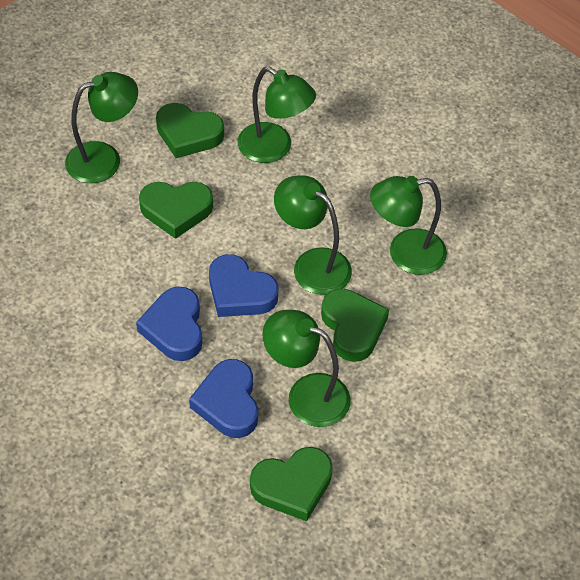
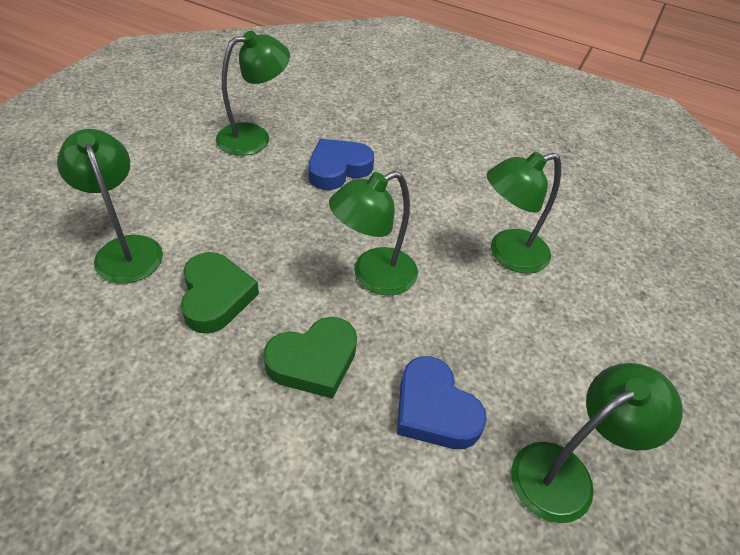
blue heart: 3 -> 2
green heart: 4 -> 2

